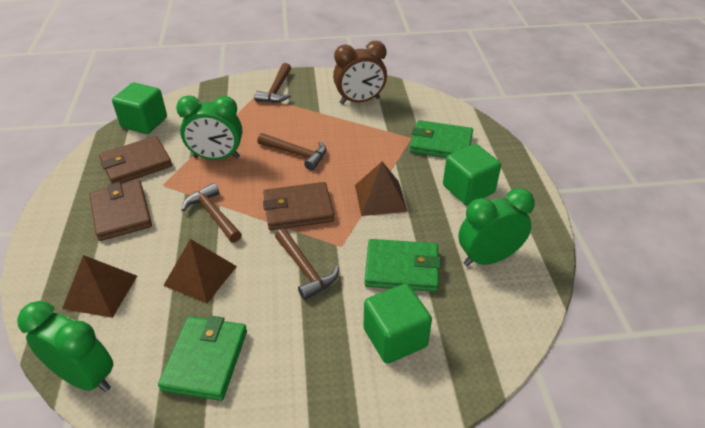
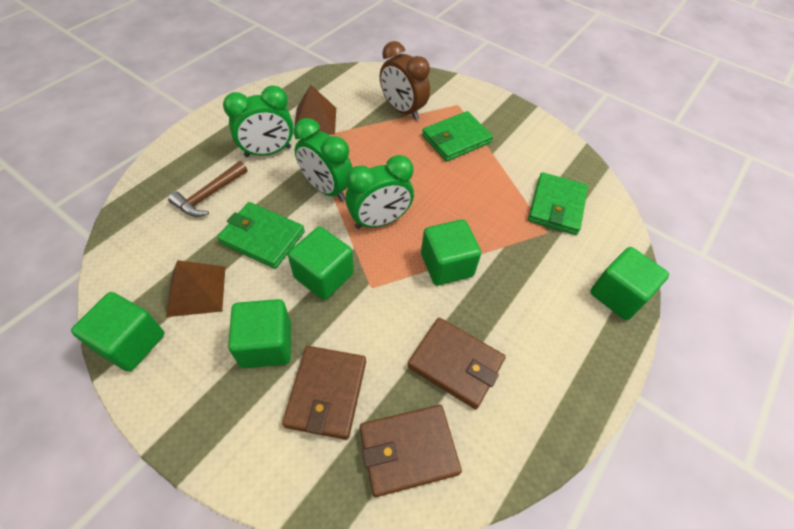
brown hammer: 4 -> 1
brown pyramid: 3 -> 2
green cube: 3 -> 5

